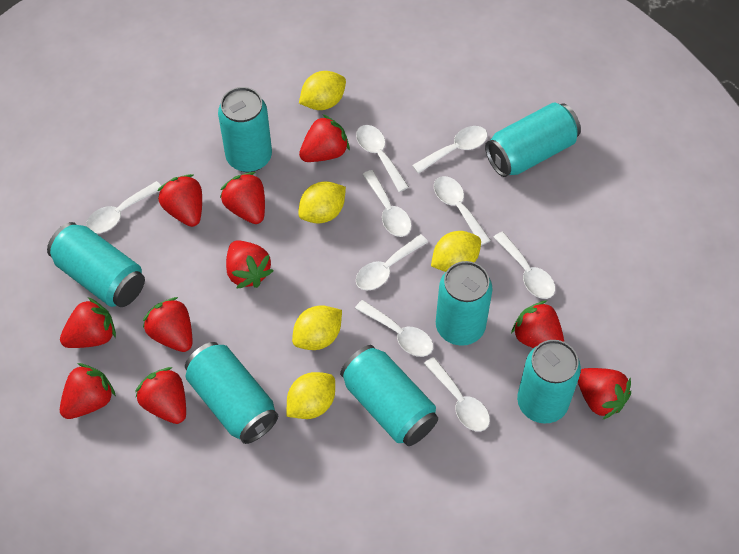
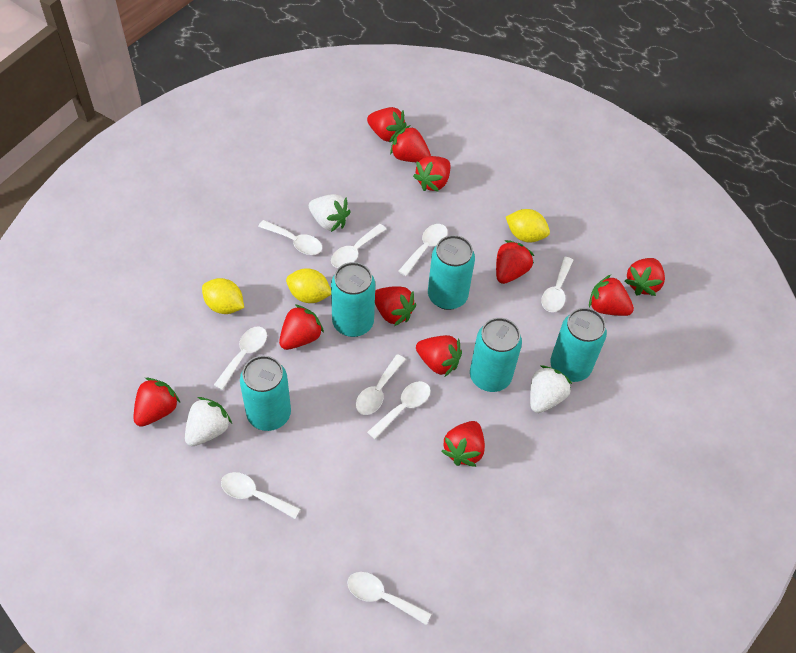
red strawberry: 10 -> 11
turquoise can: 7 -> 5
white strawberry: 0 -> 3
yellow lemon: 5 -> 3

